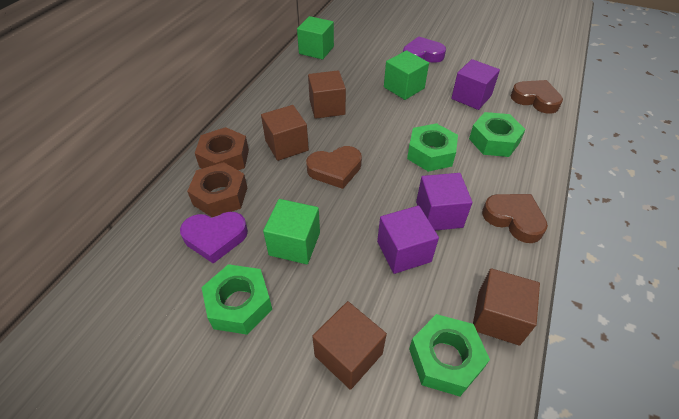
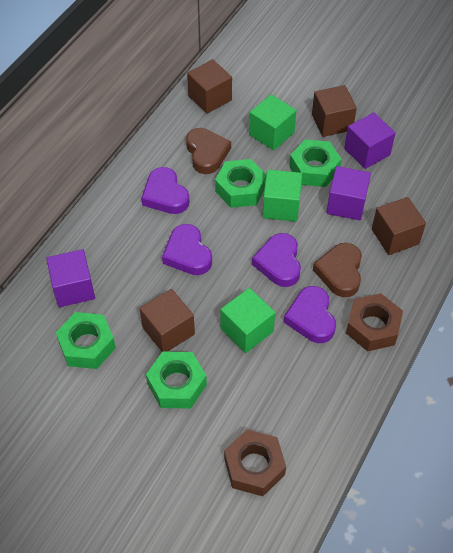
brown heart: 3 -> 2
purple heart: 2 -> 4

